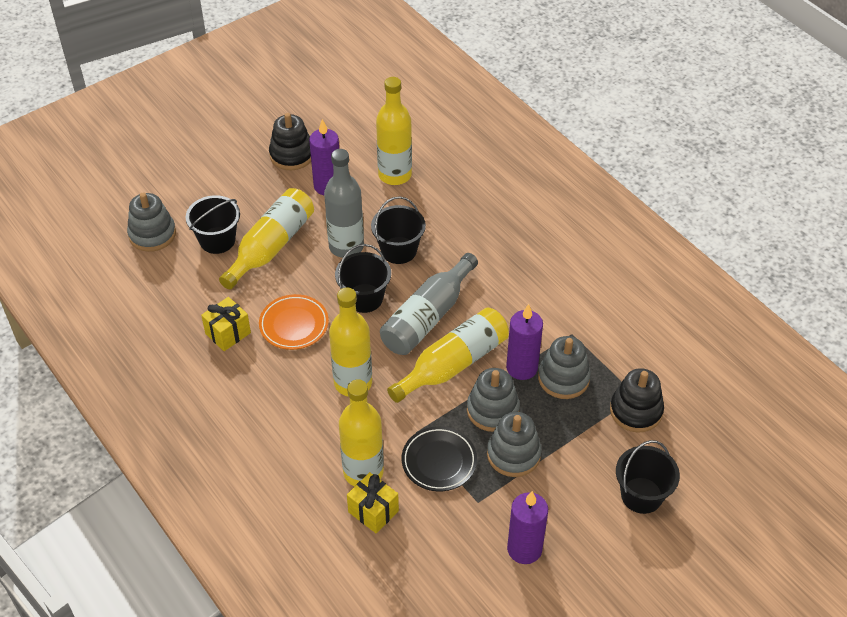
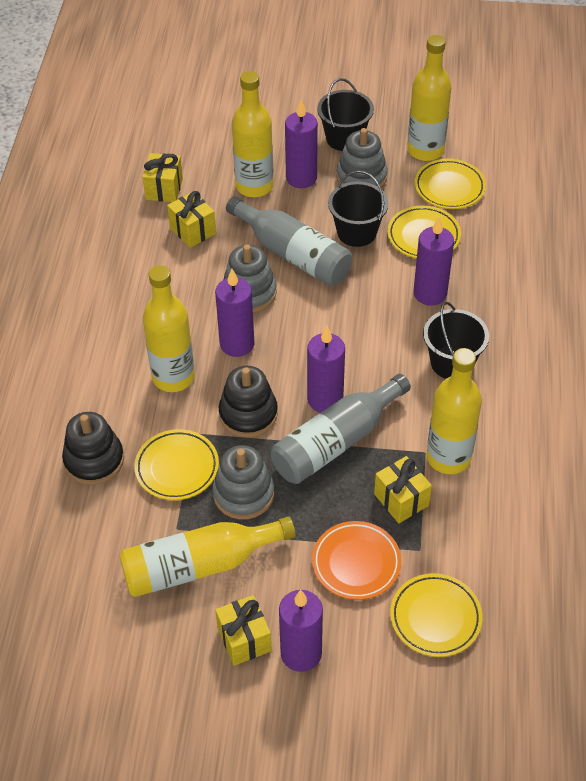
black bucket: 4 -> 3
black plate: 1 -> 0
grey stacking toy: 4 -> 3
purple candle: 3 -> 5
yellow gift: 2 -> 4
yellow plate: 0 -> 4

